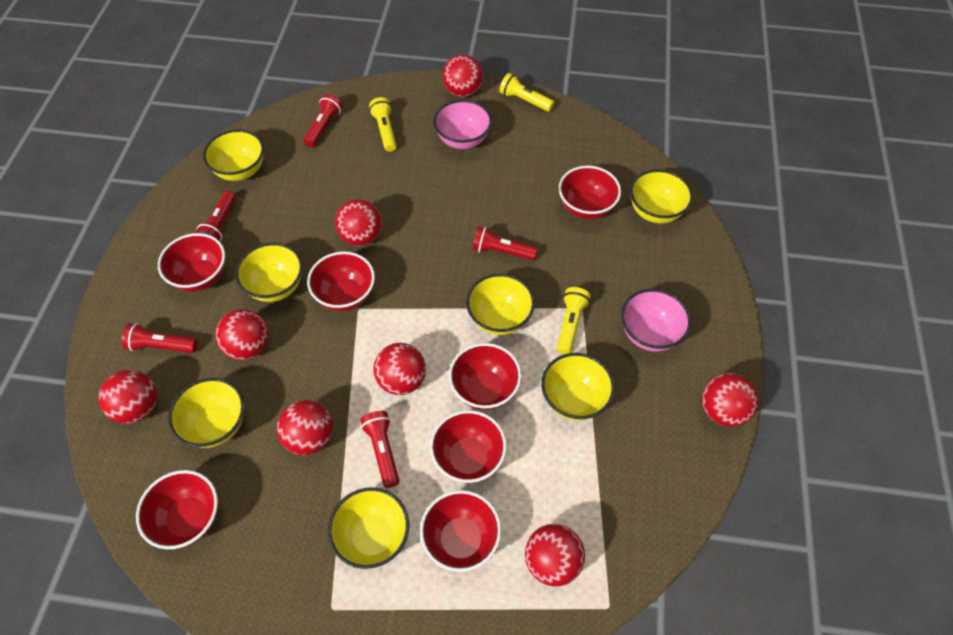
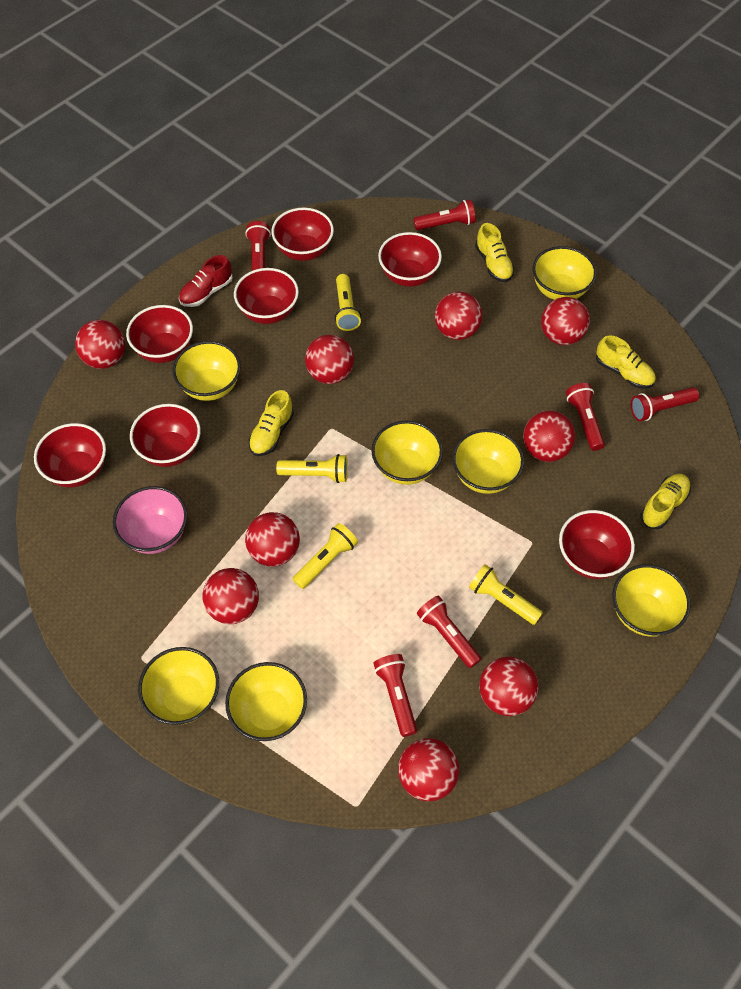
pink bowl: 2 -> 1
red ball: 8 -> 9
red flashlight: 5 -> 6
red shoe: 0 -> 1
yellow flashlight: 3 -> 4
yellow shoe: 0 -> 4

